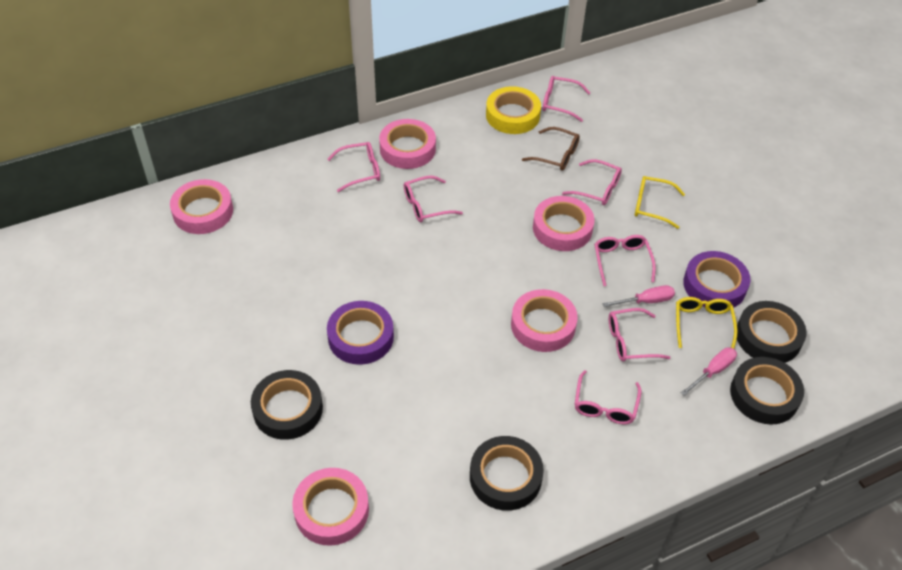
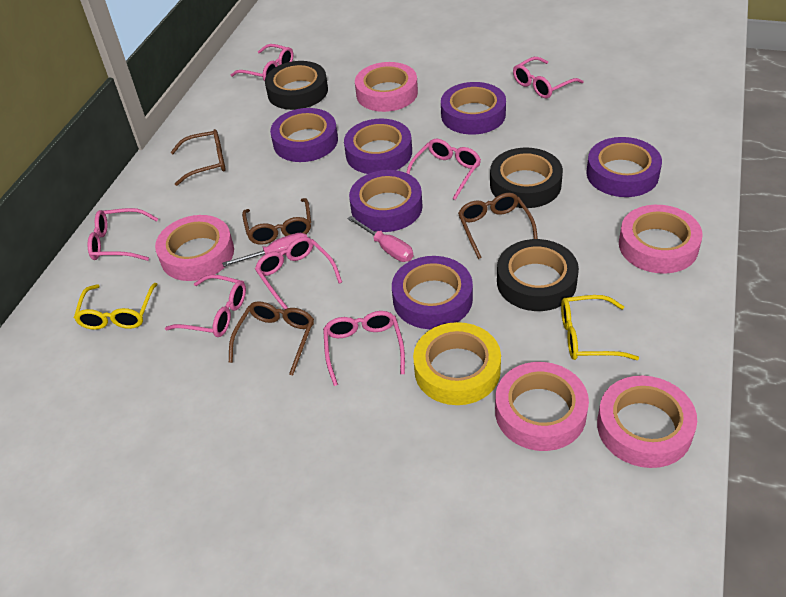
black tape: 4 -> 3
brown glasses: 1 -> 4
purple tape: 2 -> 6

